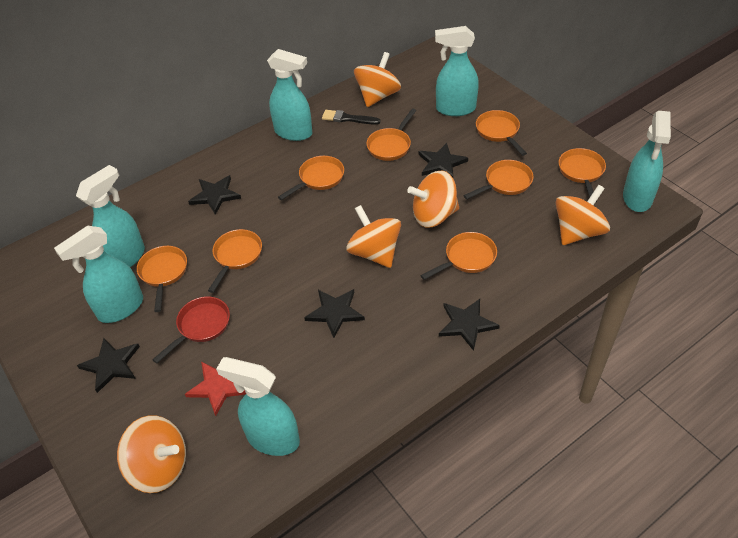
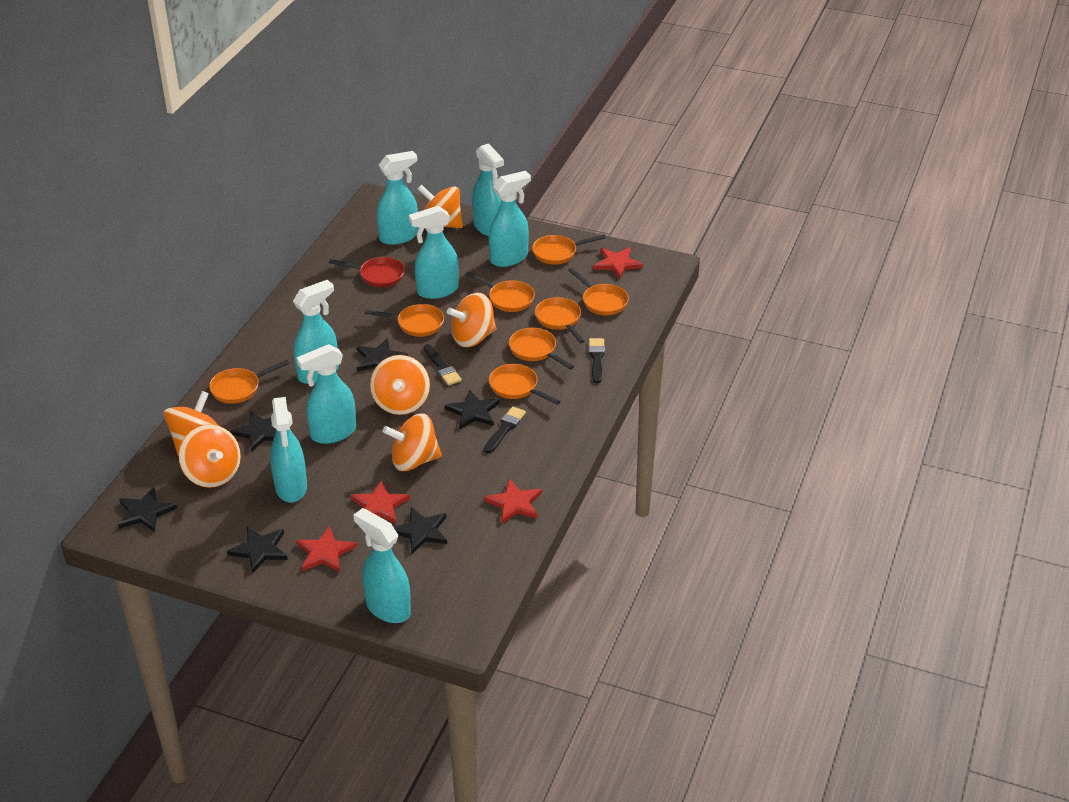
black brush: 1 -> 3
black star: 5 -> 6
orange spinning top: 5 -> 6
red star: 1 -> 4
turquoise spray bottle: 6 -> 8

